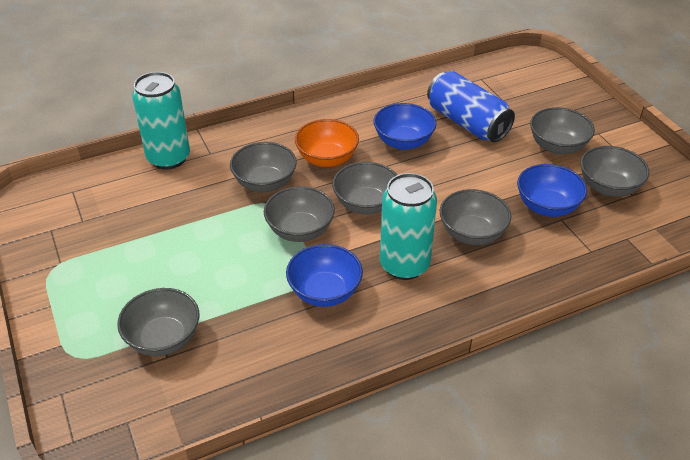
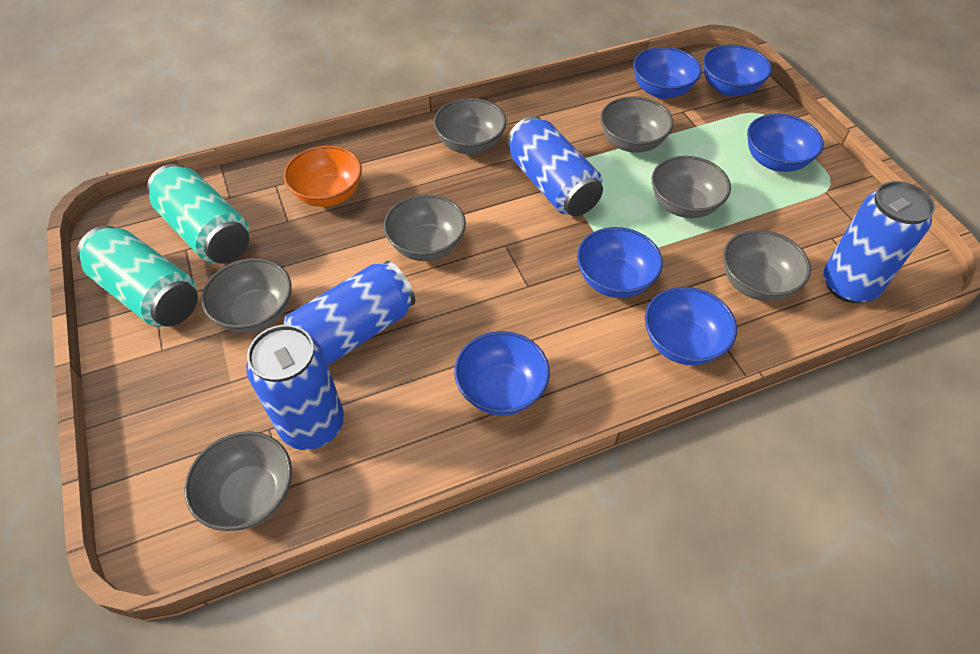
blue bowl: 3 -> 6
blue can: 1 -> 4

